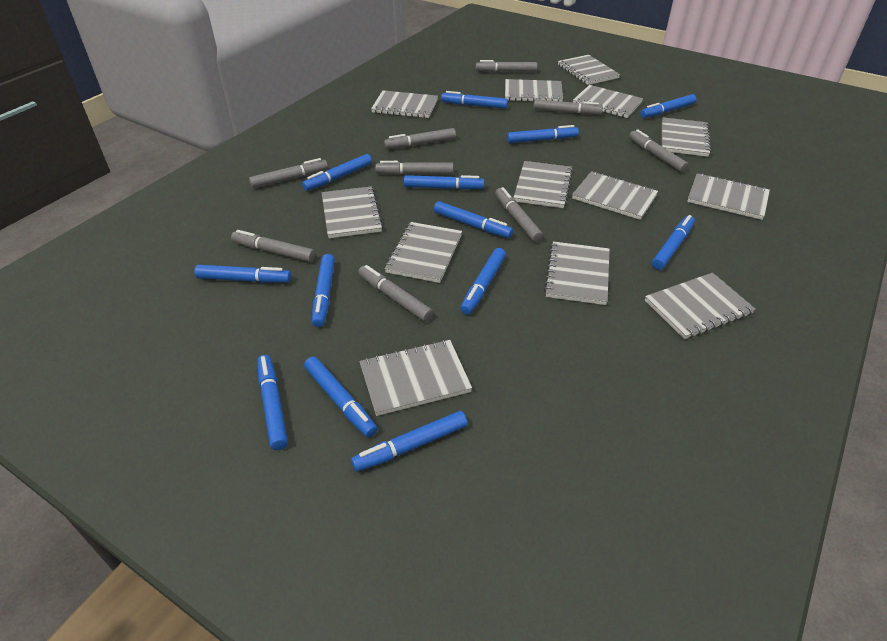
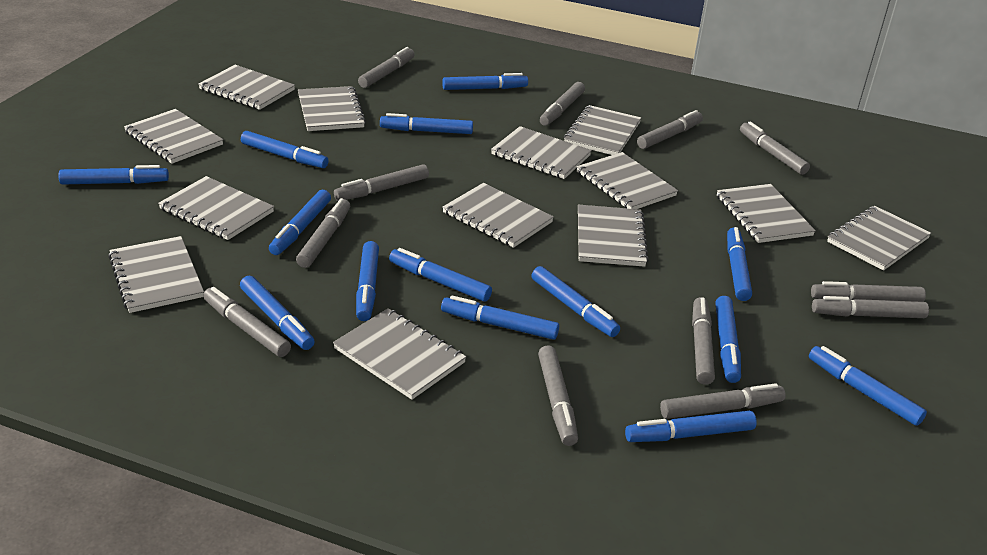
blue marker: 13 -> 14
grey marker: 9 -> 12

